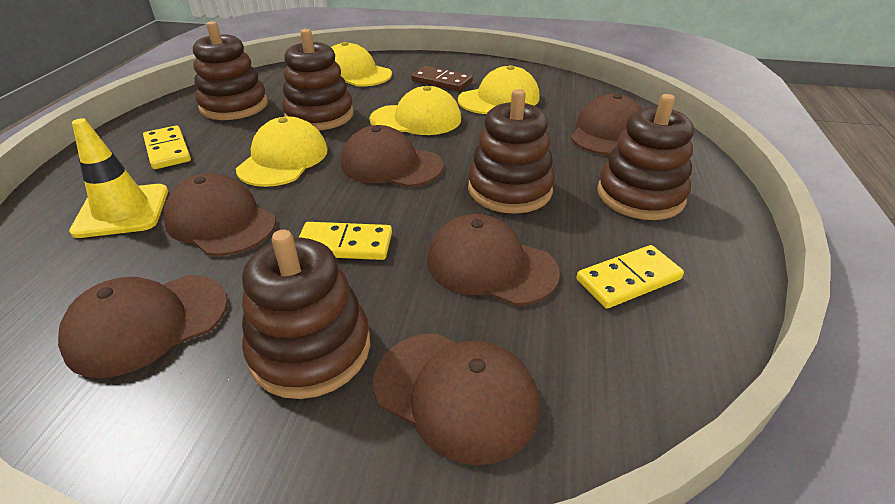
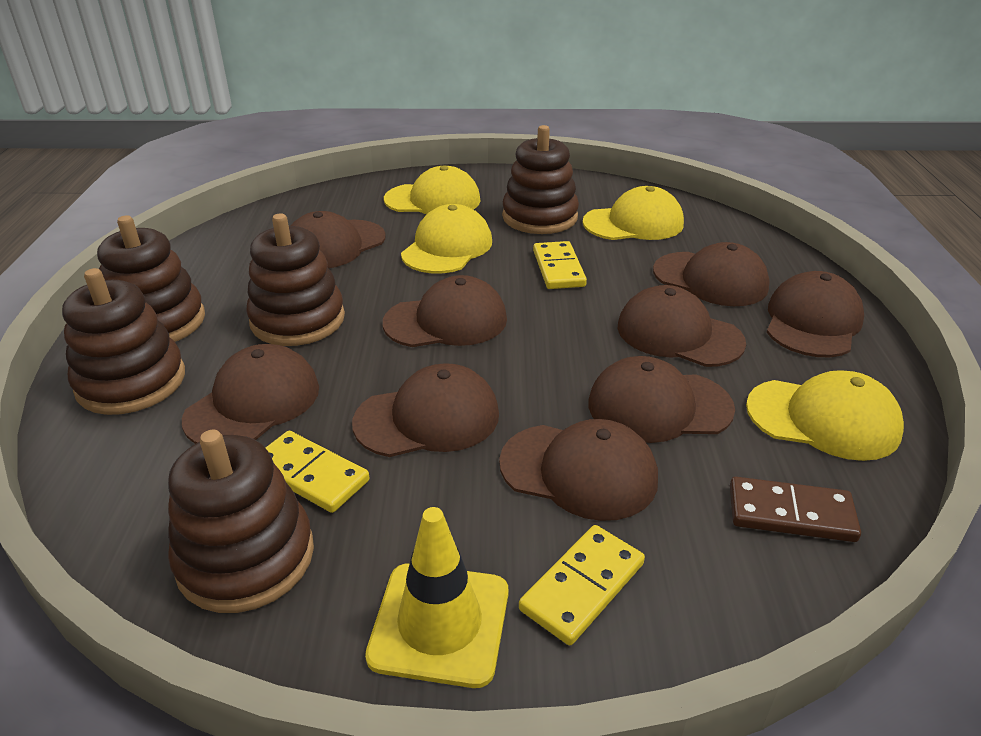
brown cap: 6 -> 9

